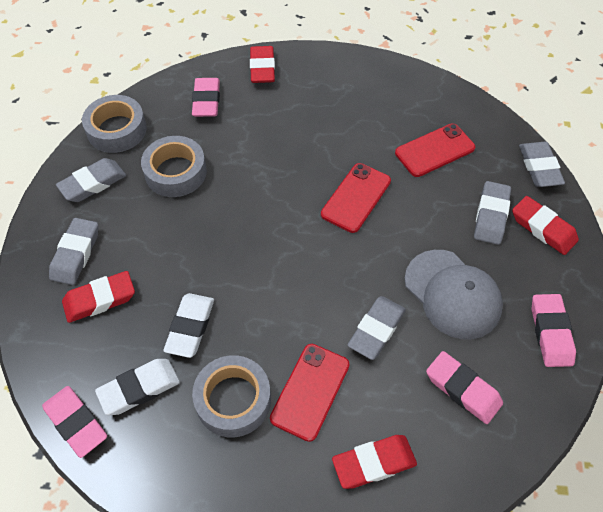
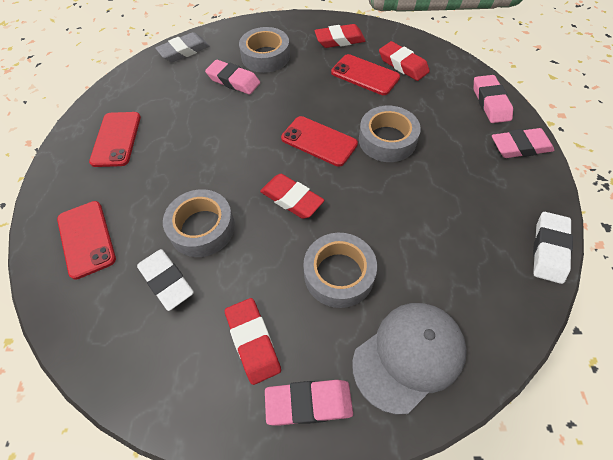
grey eraser: 5 -> 1
grey tape: 3 -> 4
red phone: 3 -> 4

